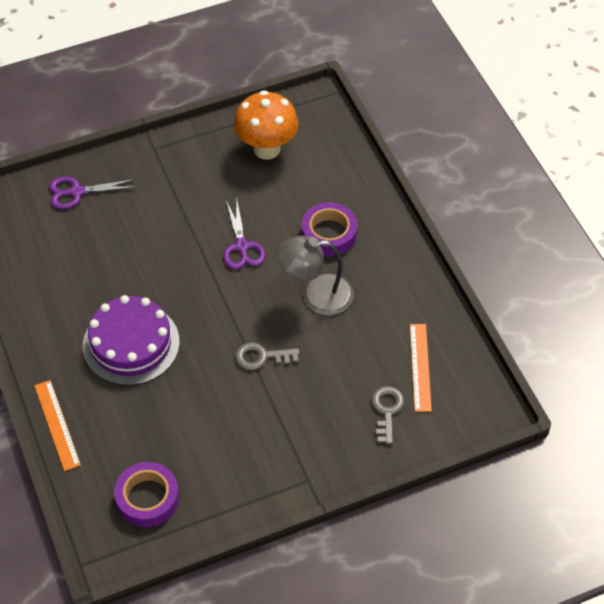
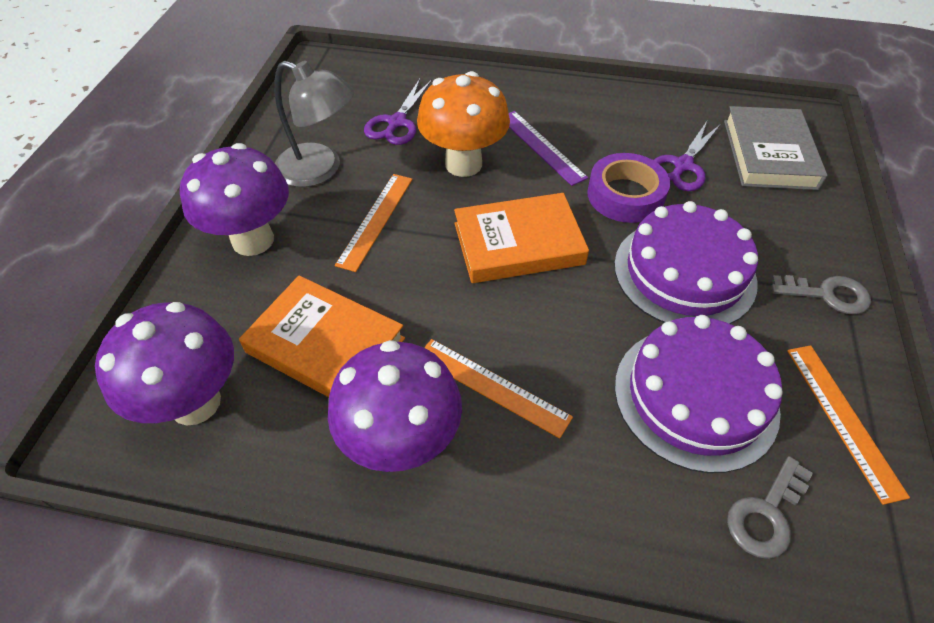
grey book: 0 -> 1
orange book: 0 -> 2
orange ruler: 2 -> 3
purple cake: 1 -> 2
purple mushroom: 0 -> 3
purple ruler: 0 -> 1
purple tape: 2 -> 1

